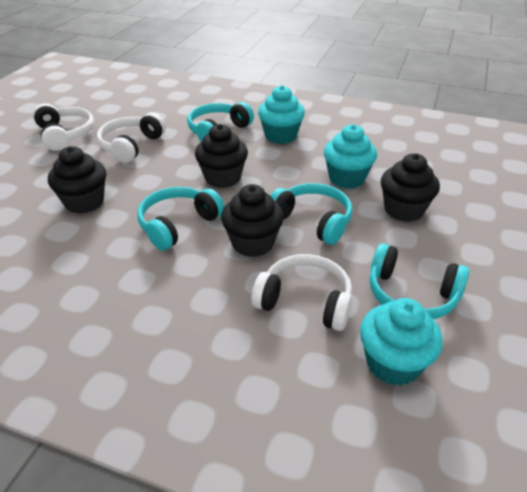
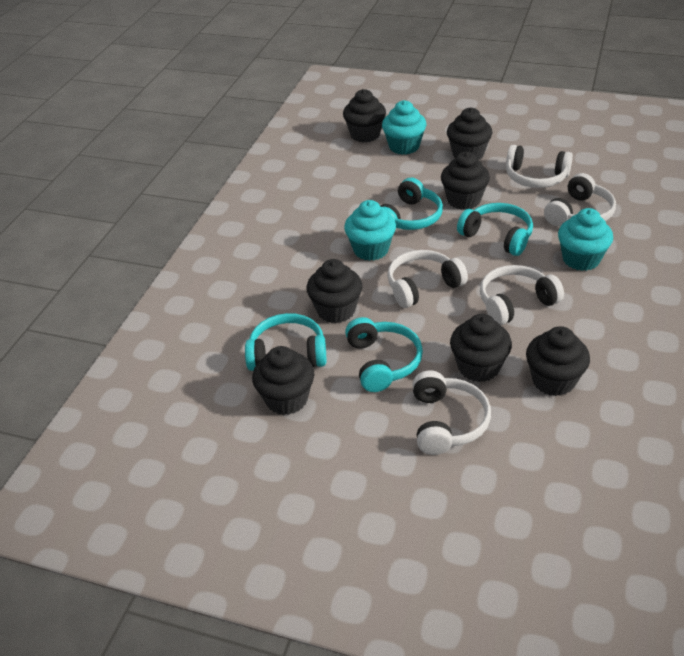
black cupcake: 4 -> 7
white headphones: 3 -> 5

